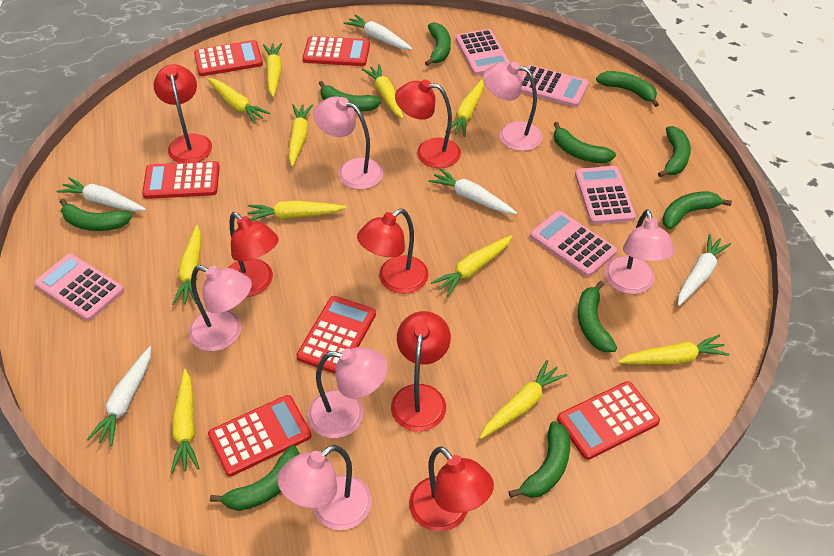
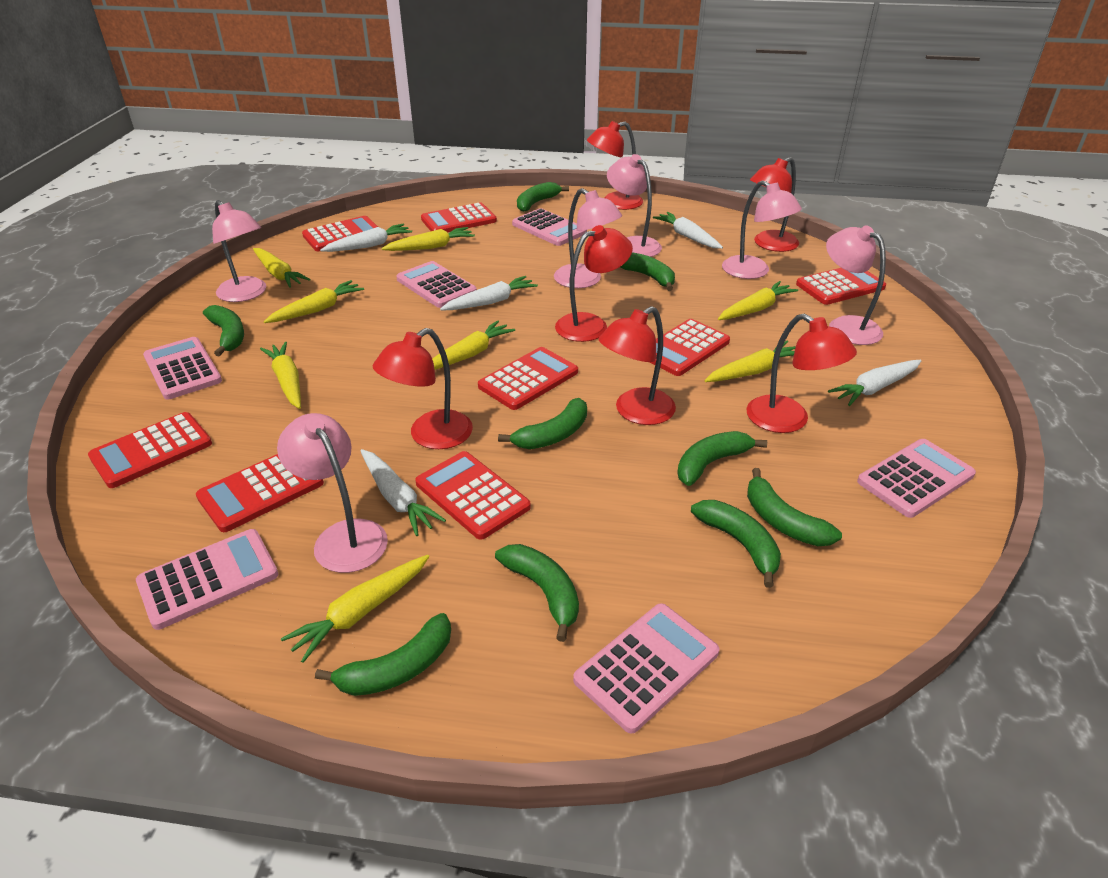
green banana: 10 -> 9
pink calculator: 5 -> 6
red calculator: 6 -> 8
yellow carrot: 11 -> 8

